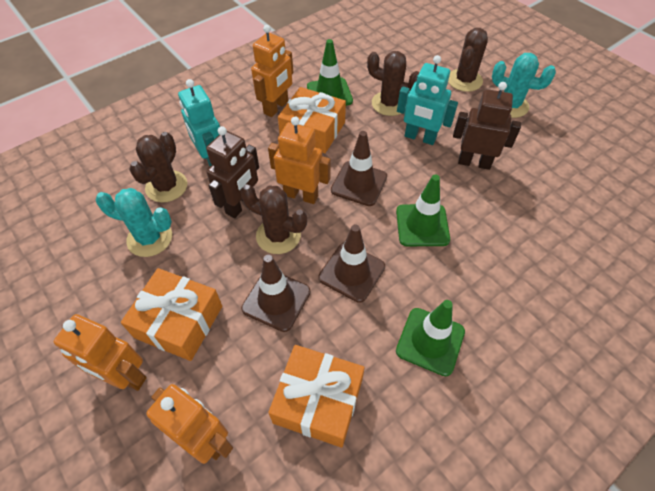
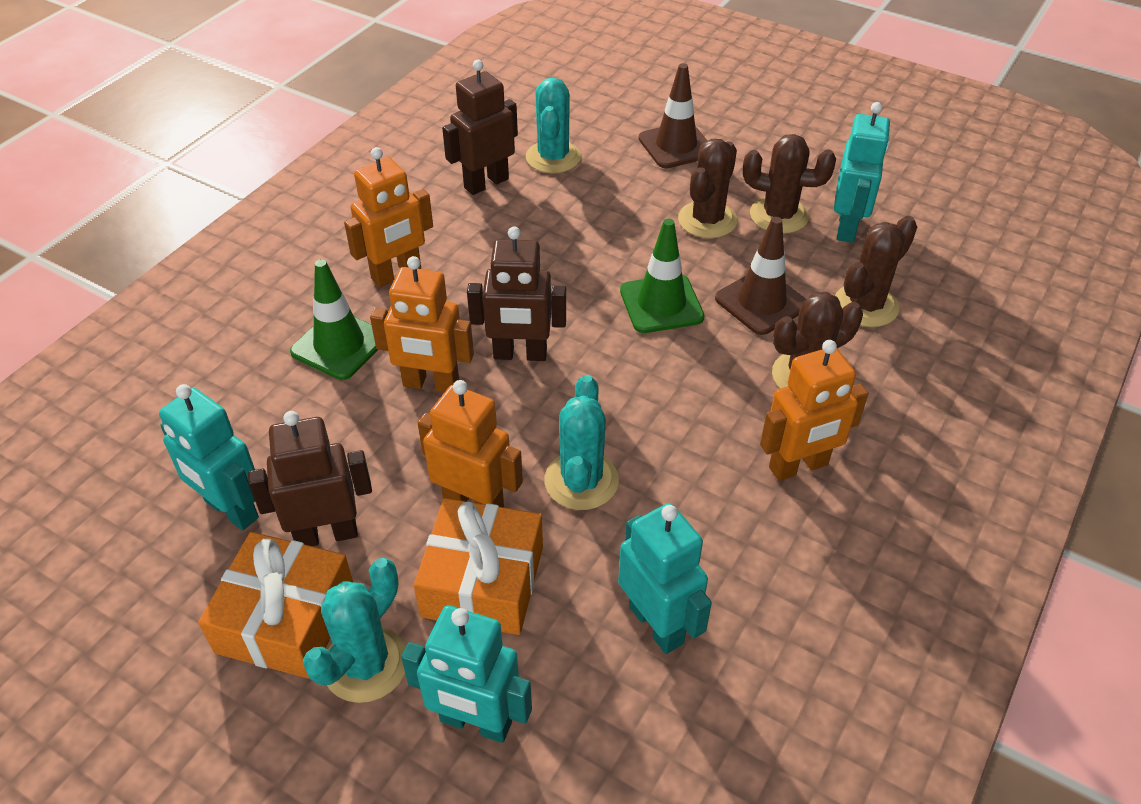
brown robot: 2 -> 3
brown traffic cone: 3 -> 2
green traffic cone: 3 -> 2
orange gift: 3 -> 2
turquoise cactus: 2 -> 3
turquoise robot: 2 -> 4

